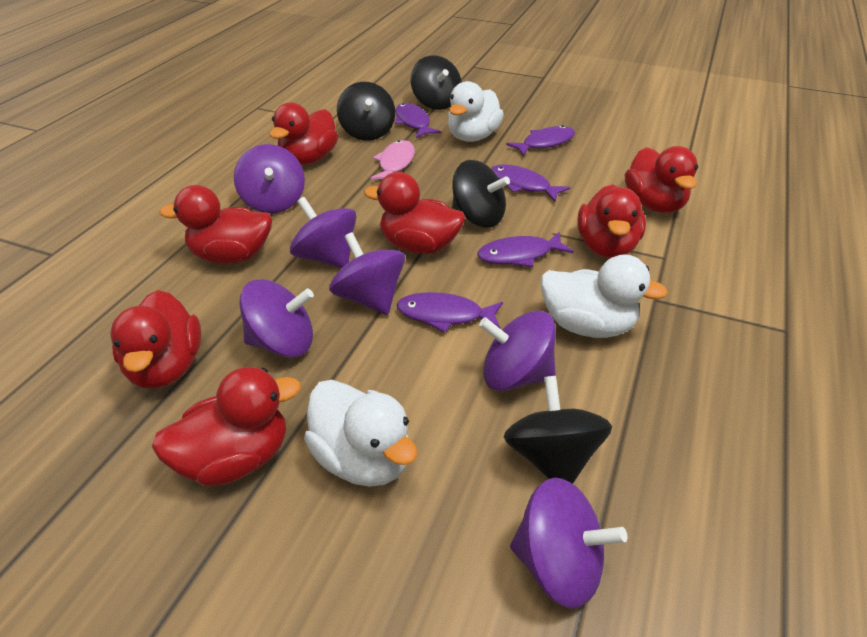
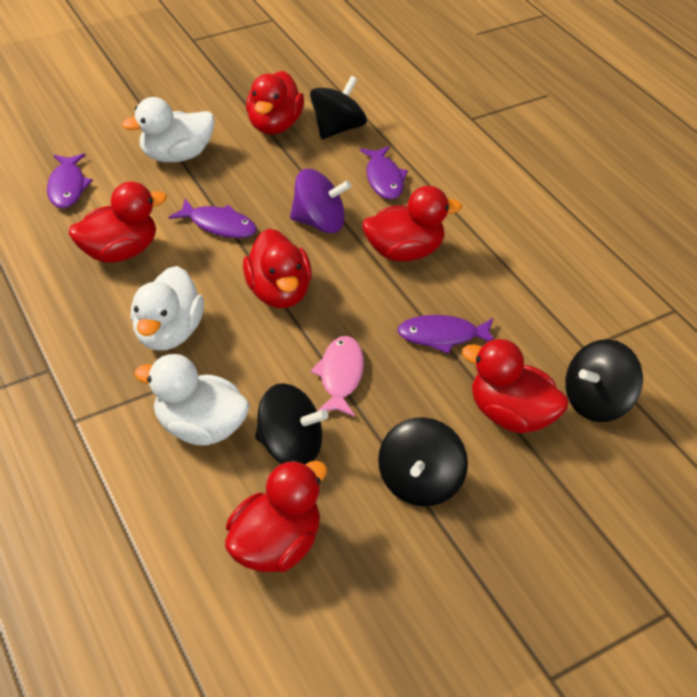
purple fish: 5 -> 4
purple spinning top: 6 -> 1
red duck: 7 -> 6

